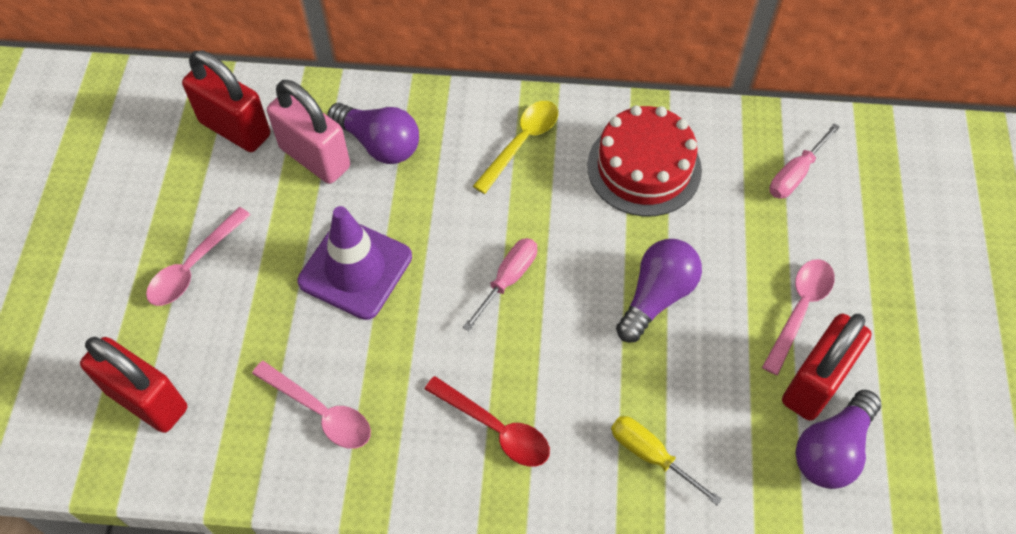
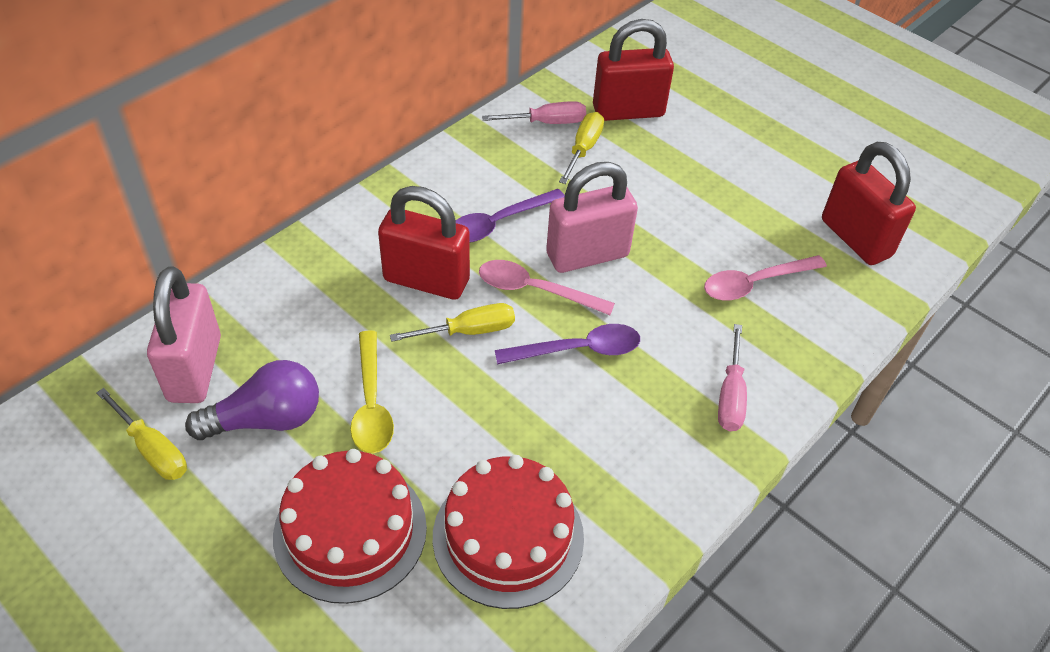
pink padlock: 1 -> 2
pink spoon: 3 -> 2
purple light bulb: 3 -> 1
purple spoon: 0 -> 2
purple traffic cone: 1 -> 0
red cake: 1 -> 2
red spoon: 1 -> 0
yellow screwdriver: 1 -> 3

